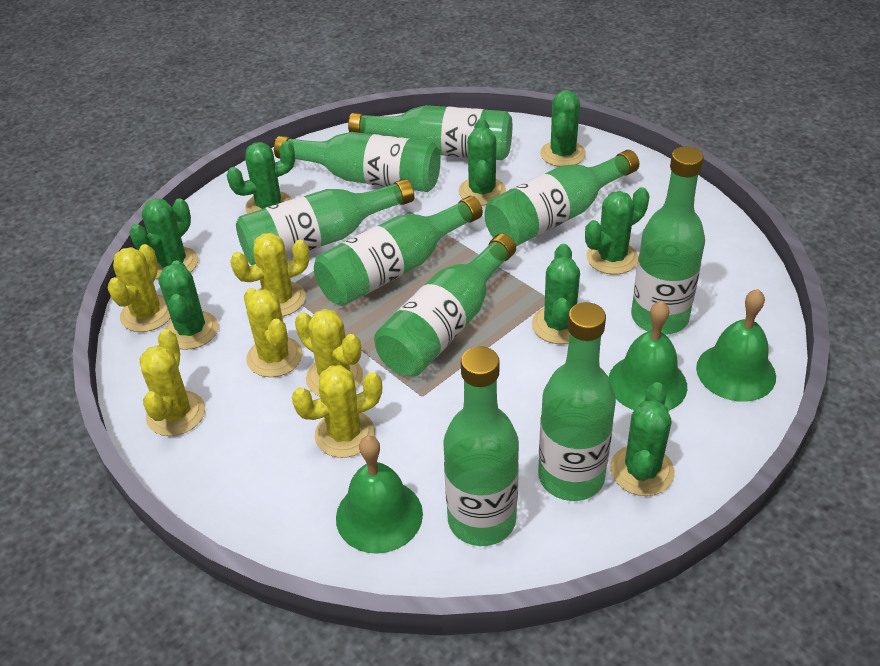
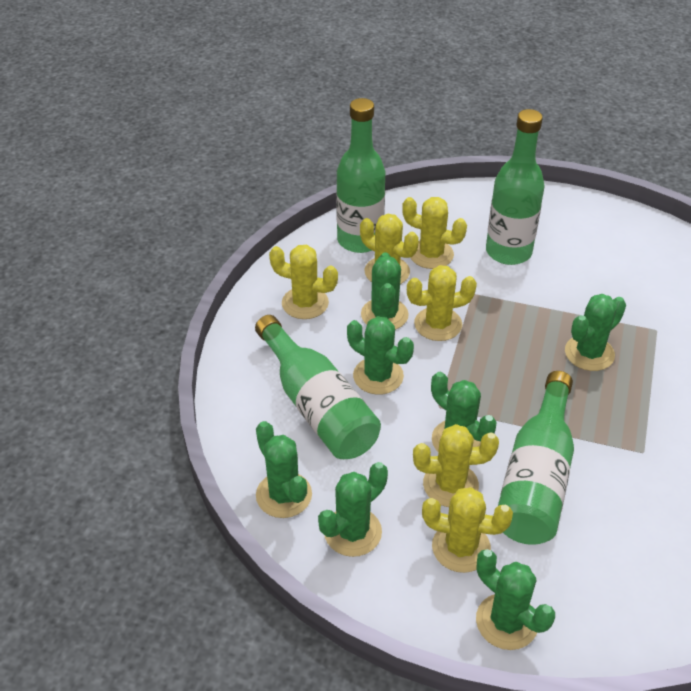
green bell: 3 -> 0
green bottle: 9 -> 4
green cactus: 8 -> 7

